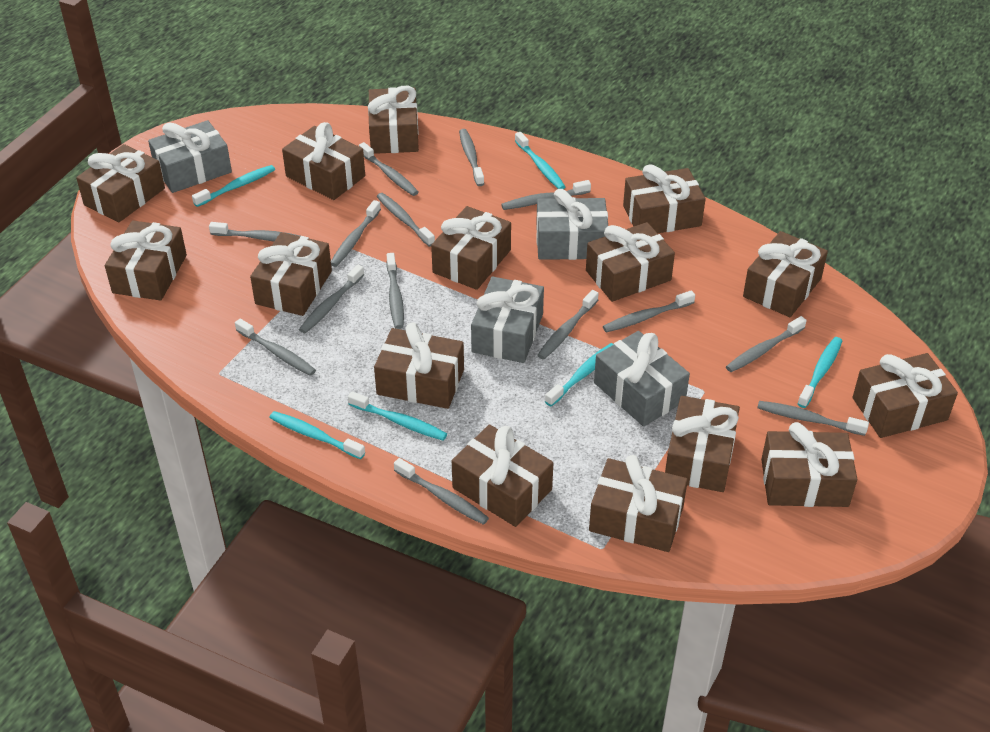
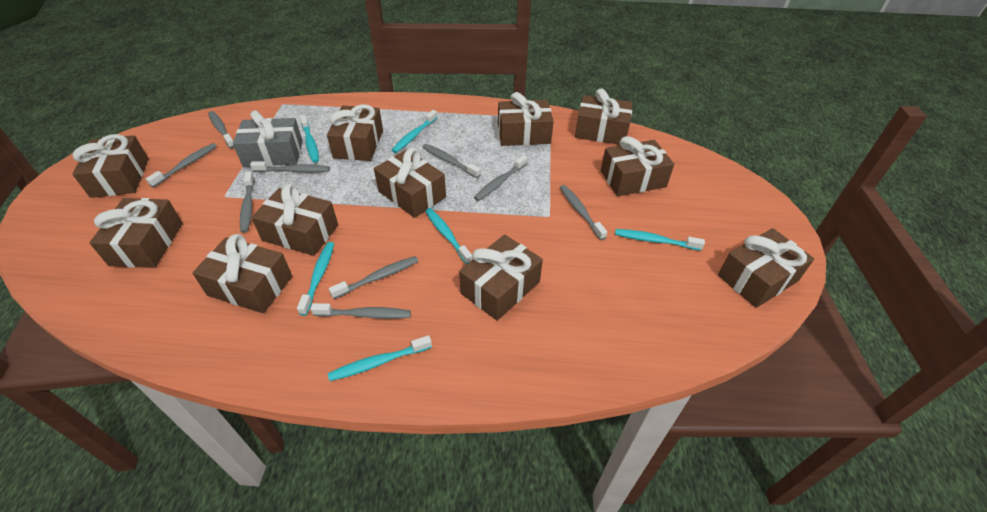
brown gift: 15 -> 11
grey gift: 4 -> 1
grey toothbrush: 14 -> 9

